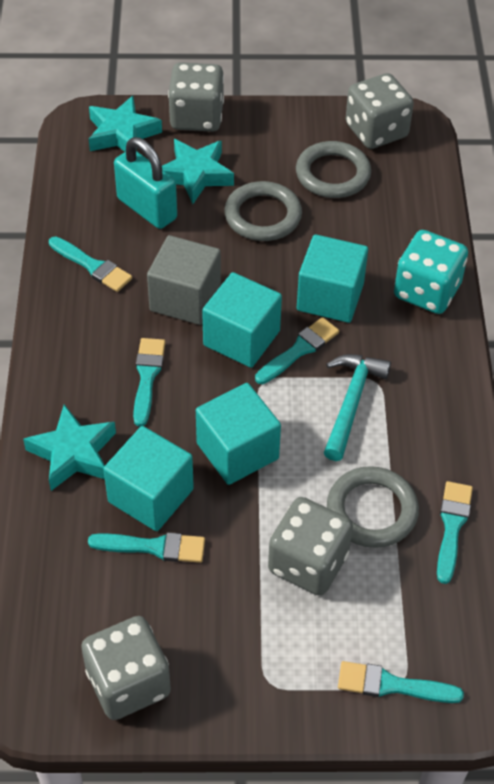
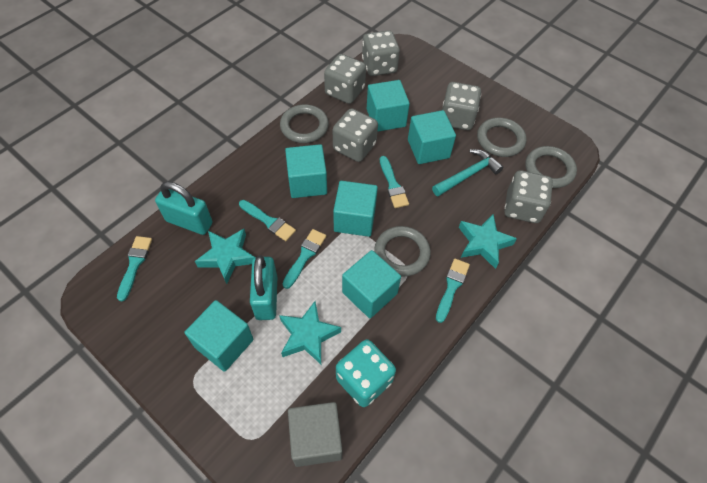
grey dice: 4 -> 5
grey ring: 3 -> 4
turquoise brush: 6 -> 5
turquoise cube: 4 -> 6
turquoise padlock: 1 -> 2

